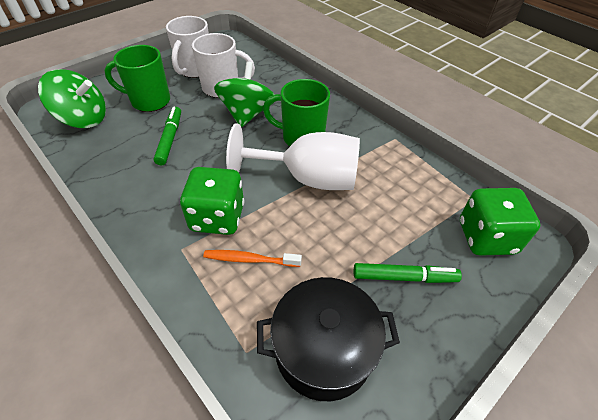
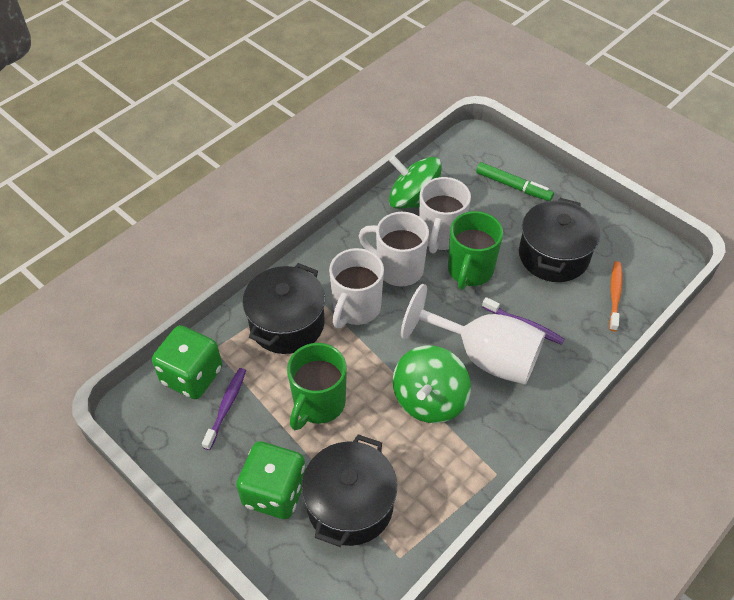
black pot: 1 -> 3
green marker: 2 -> 1
purple toothbrush: 0 -> 2
white mug: 2 -> 3

